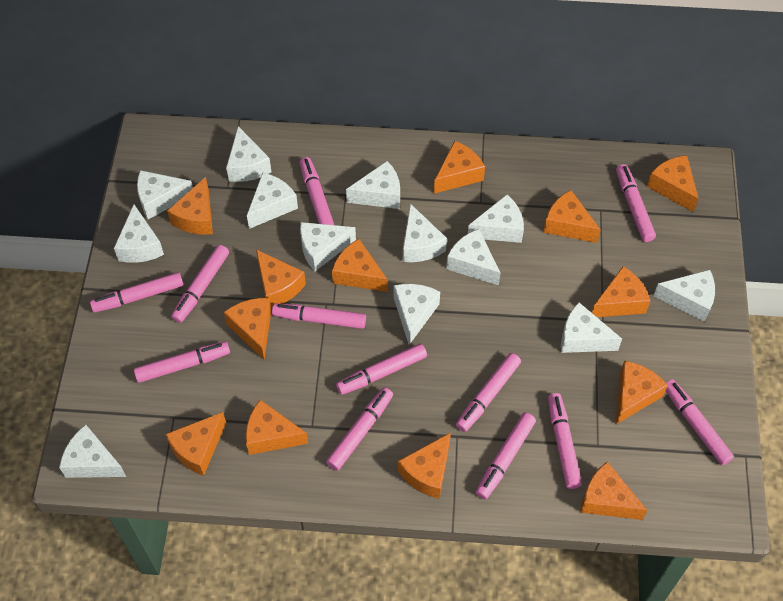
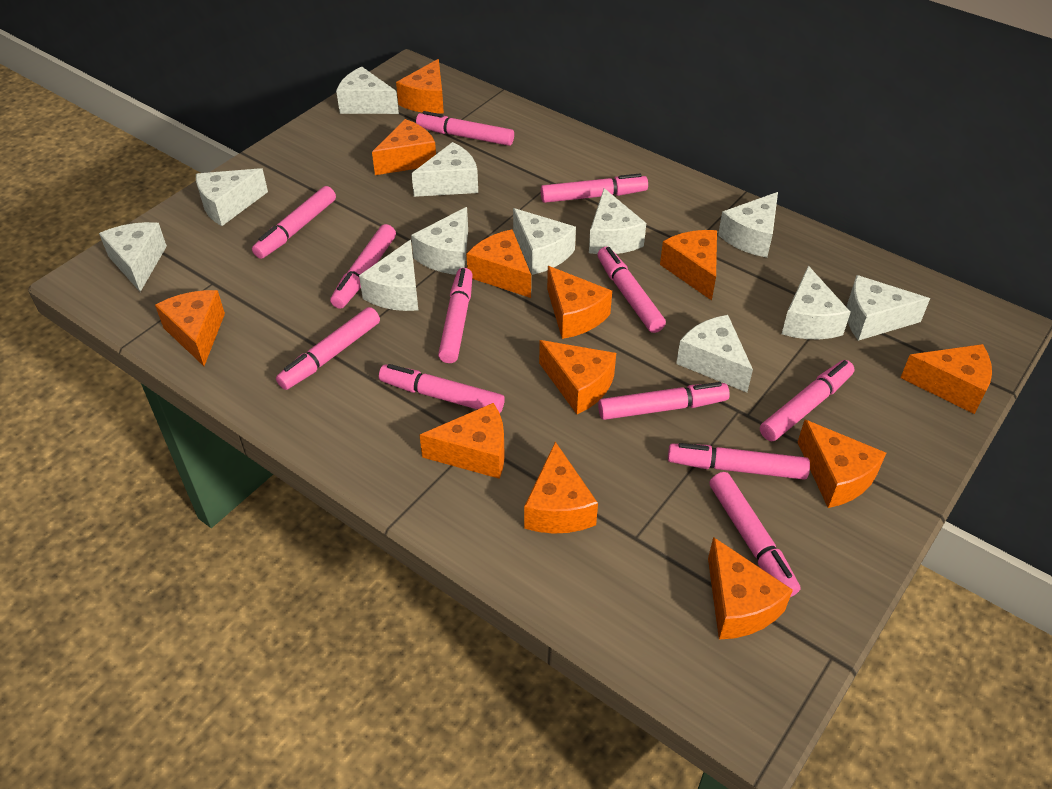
orange cheese: 13 -> 12
white cheese: 13 -> 12

